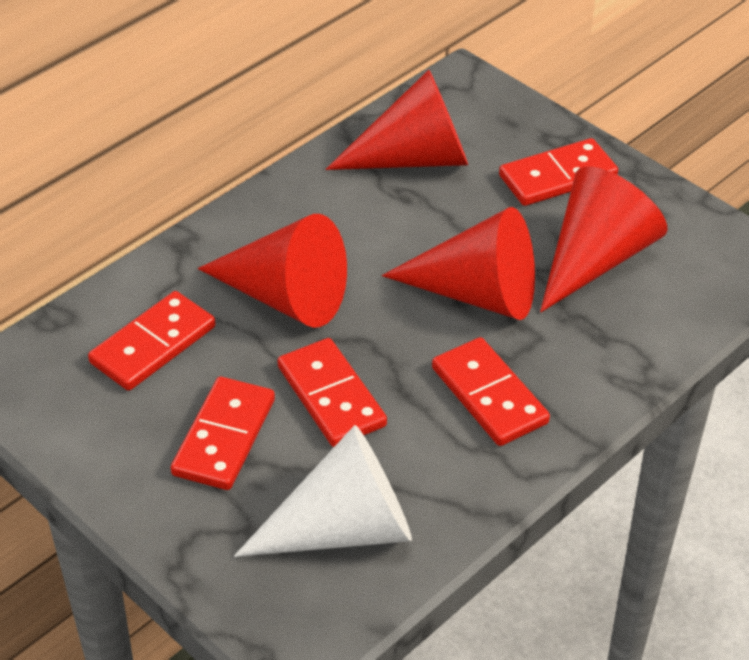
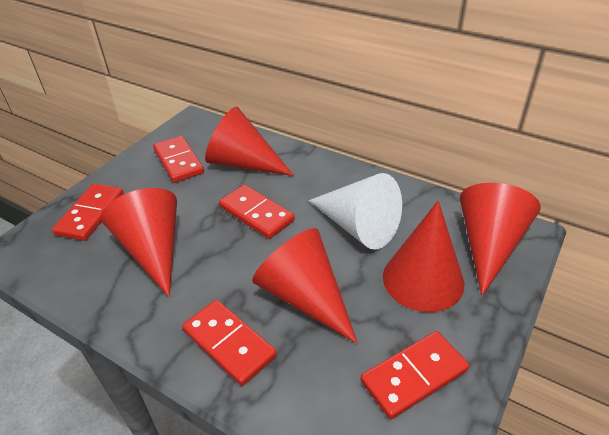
red cone: 4 -> 5

